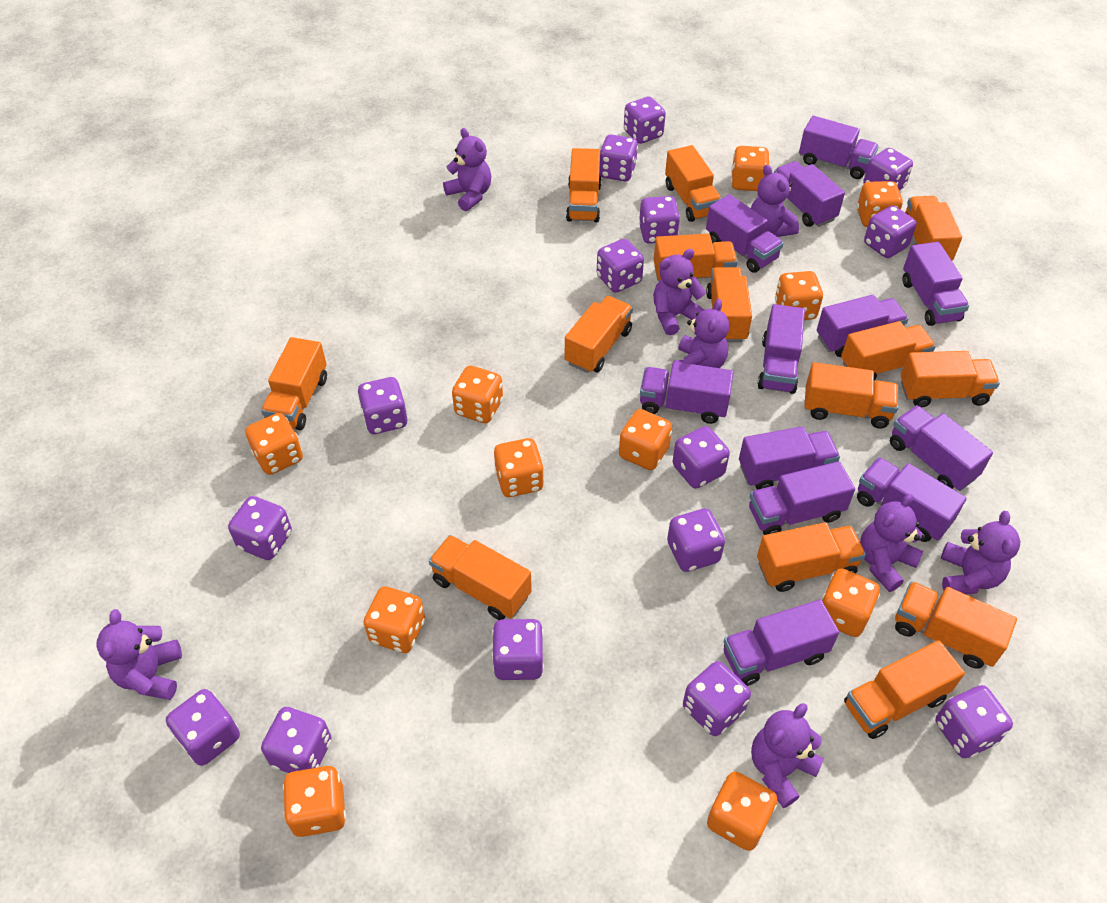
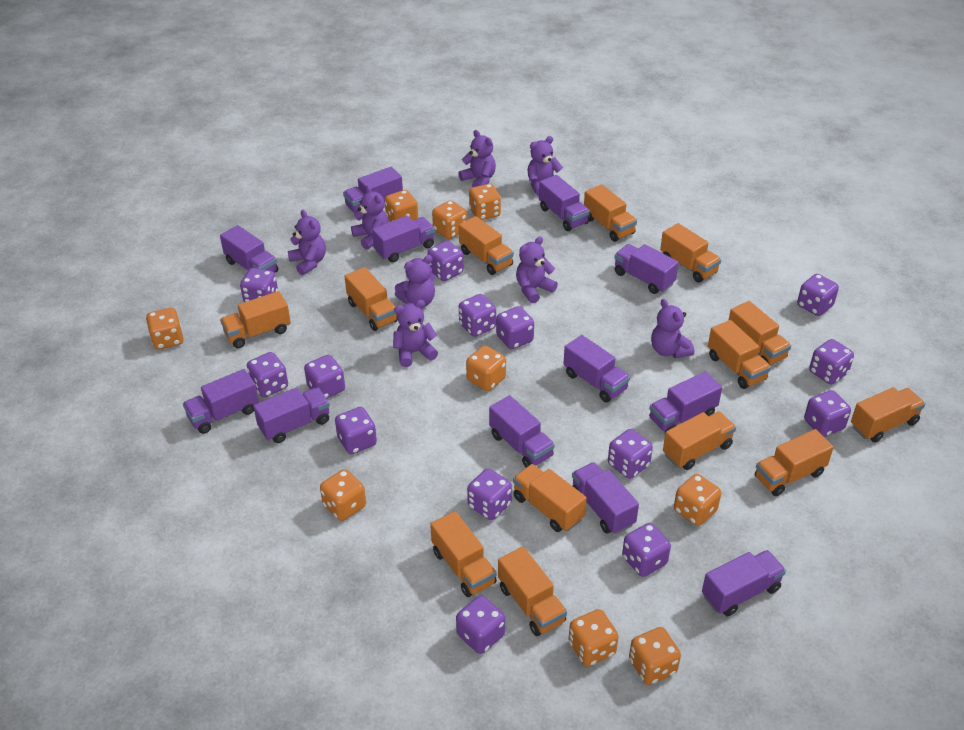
orange dice: 11 -> 9
orange truck: 14 -> 13
purple dice: 15 -> 14

